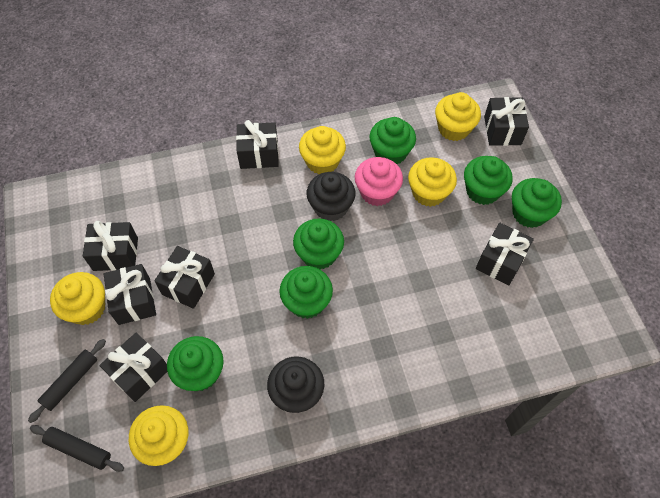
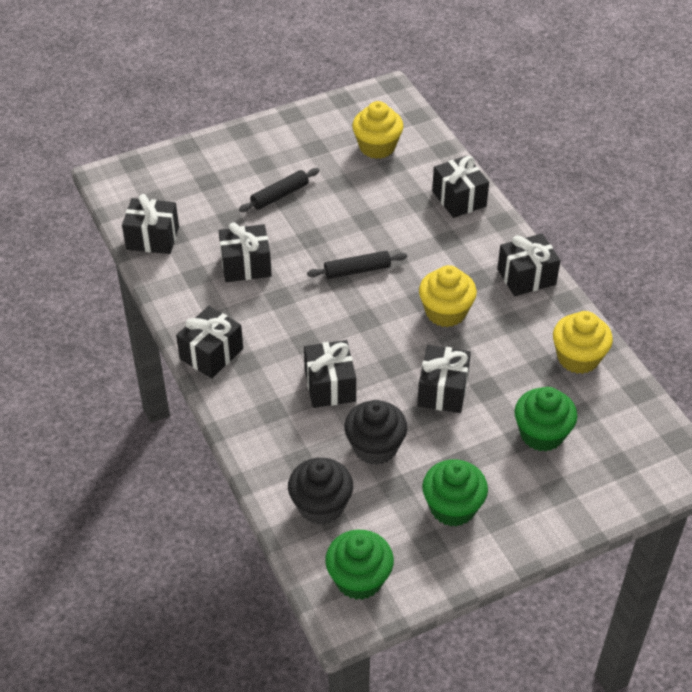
green cupcake: 6 -> 3
pink cupcake: 1 -> 0
yellow cupcake: 5 -> 3

